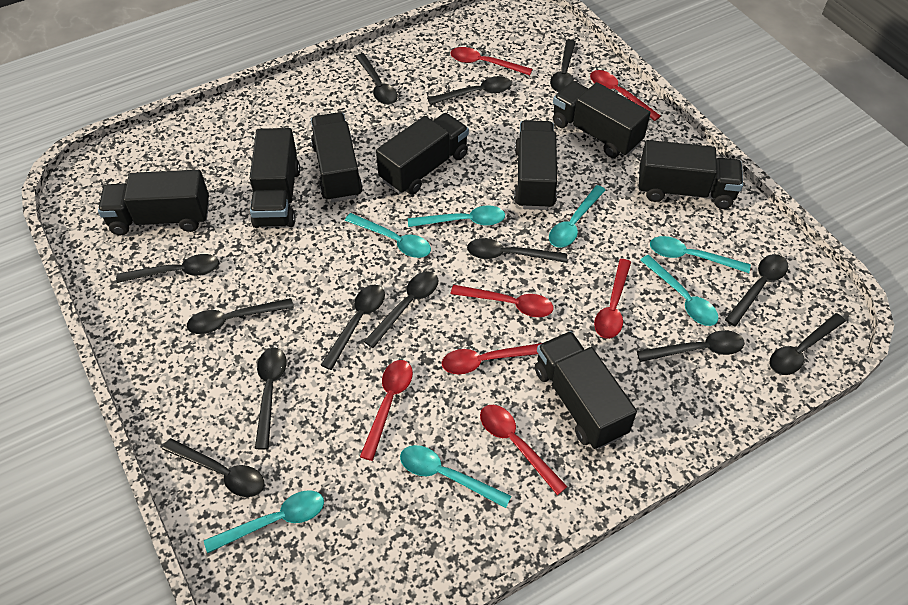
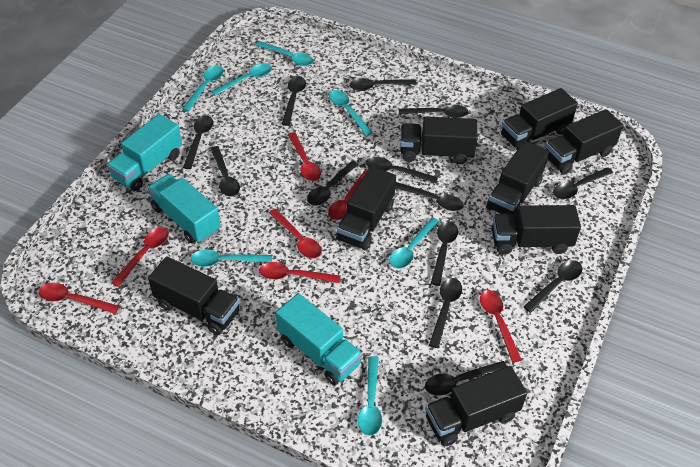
turquoise truck: 0 -> 3

